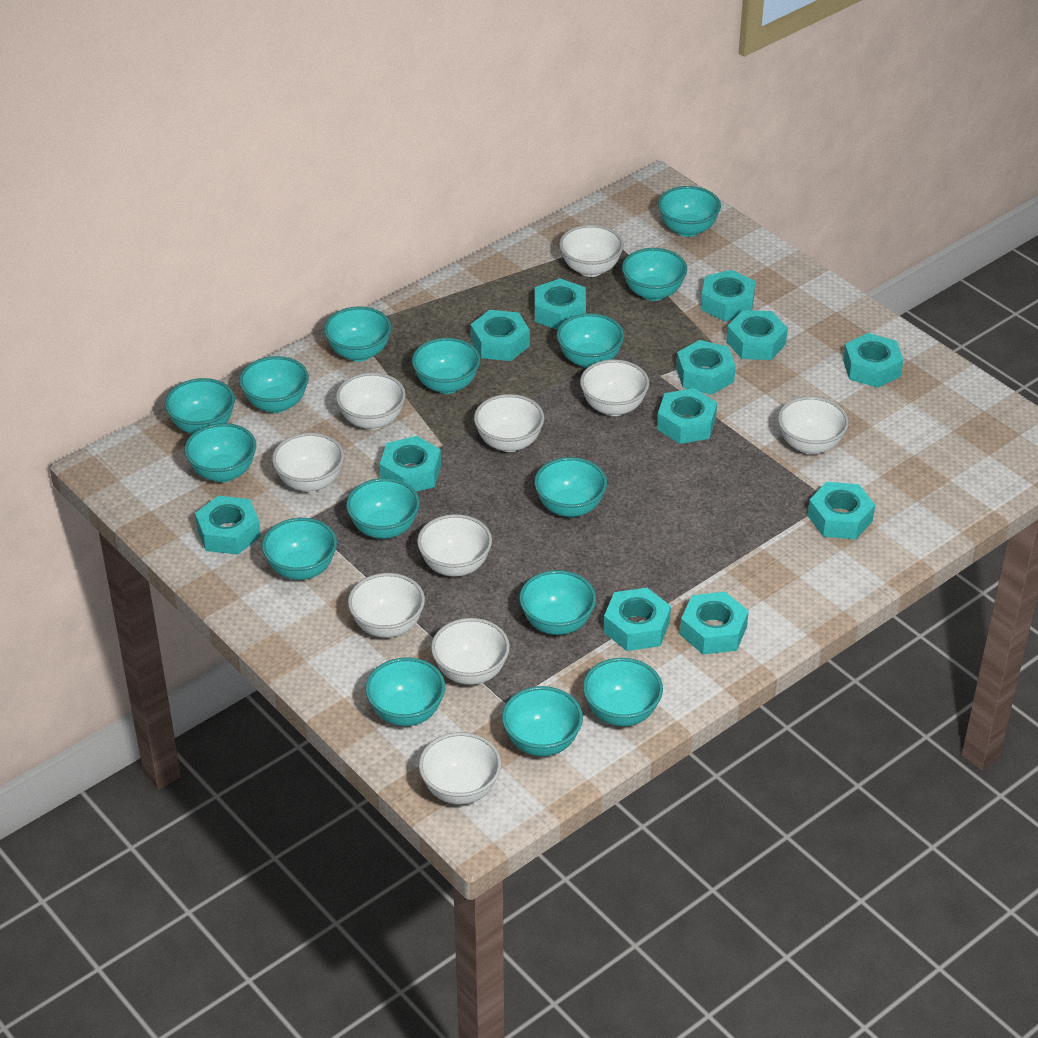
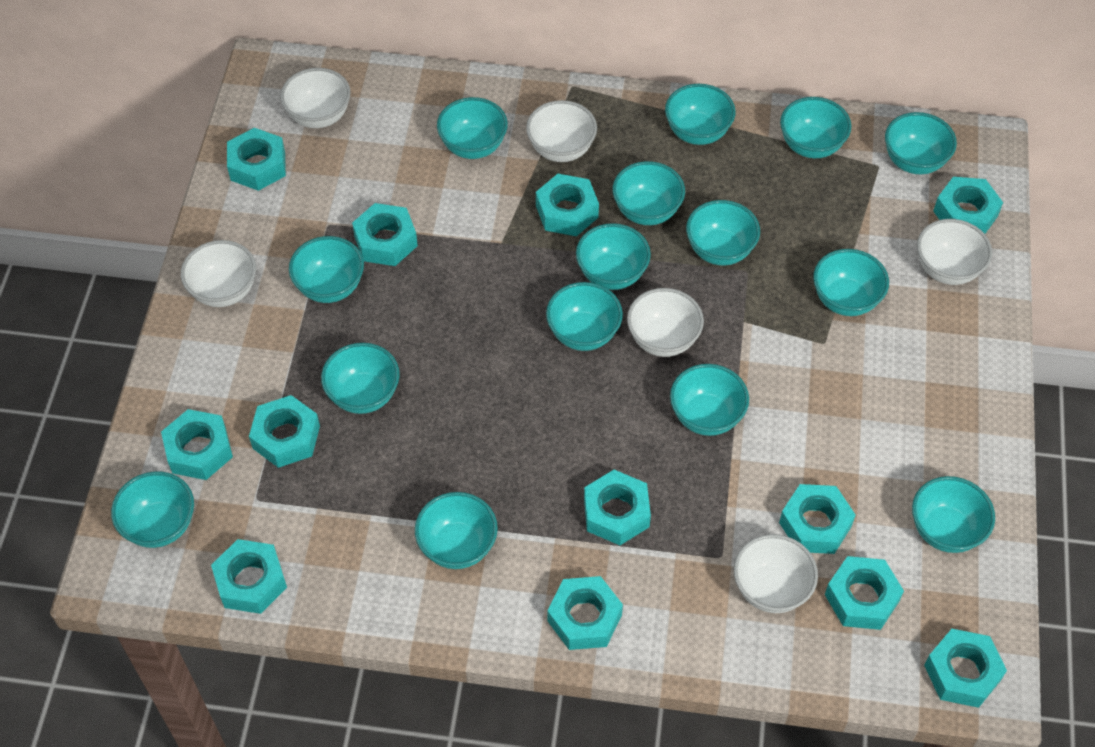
white bowl: 10 -> 6

